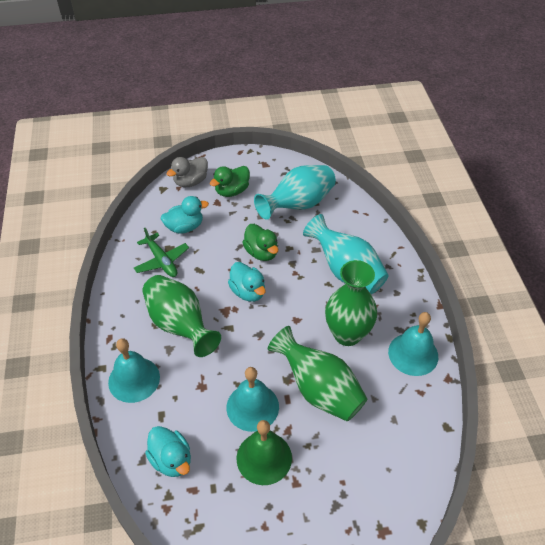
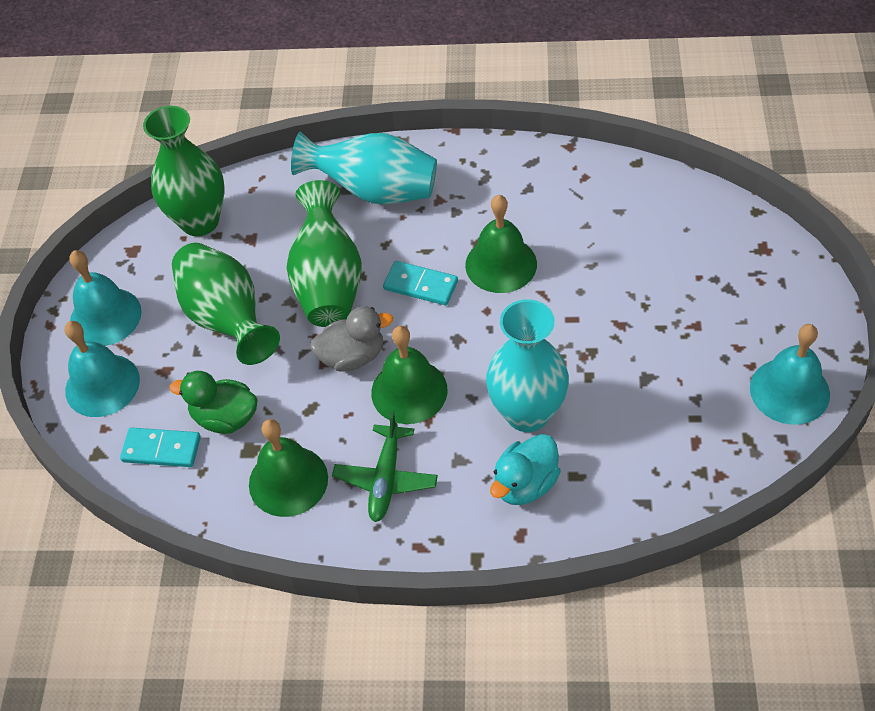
green bell: 1 -> 3
green duck: 2 -> 1
turquoise domino: 0 -> 2
turquoise duck: 3 -> 1

